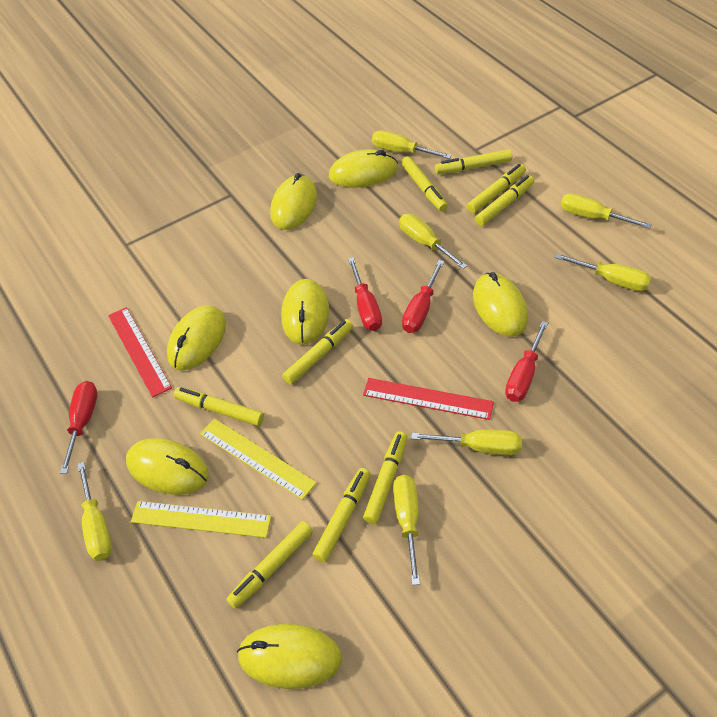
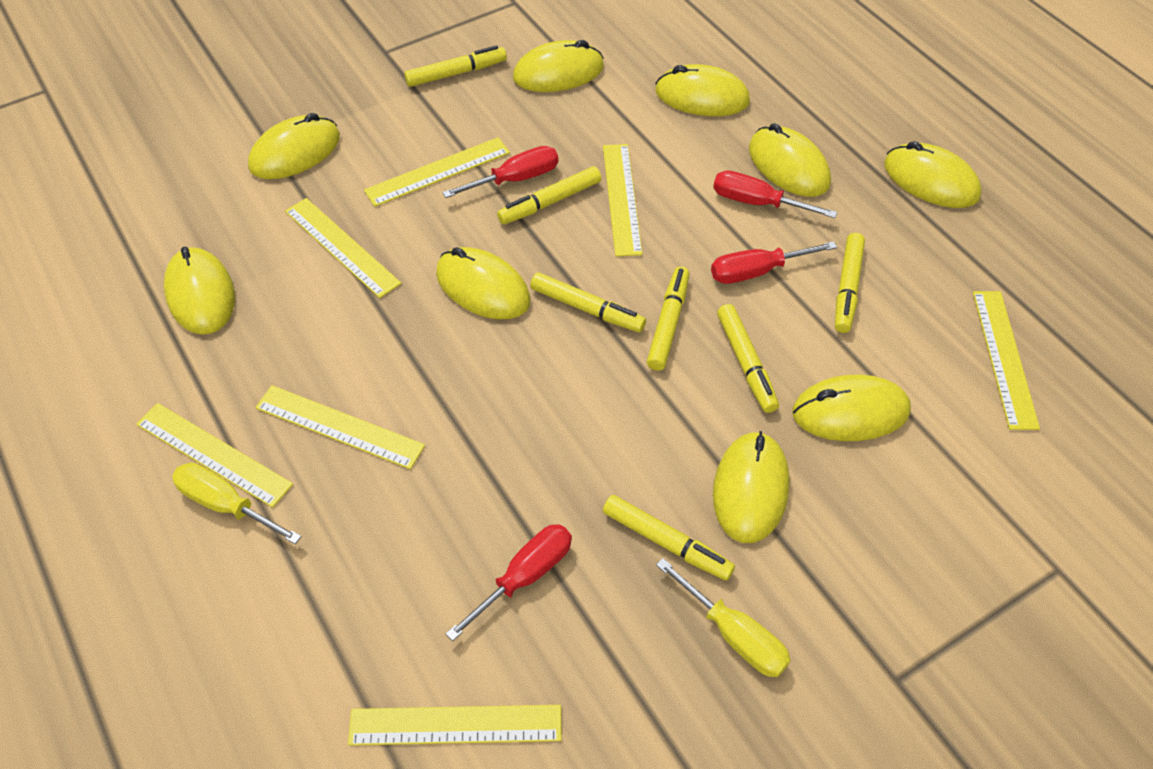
red ruler: 2 -> 0
yellow marker: 9 -> 7
yellow mouse: 7 -> 9
yellow ruler: 2 -> 7
yellow screwdriver: 7 -> 2

